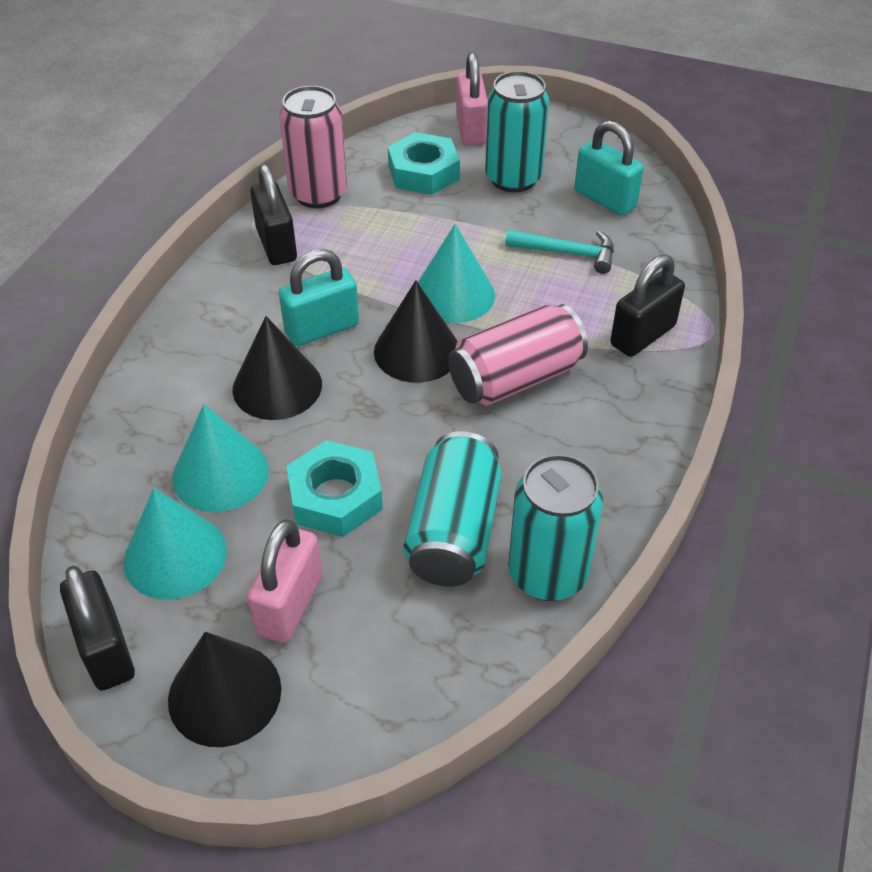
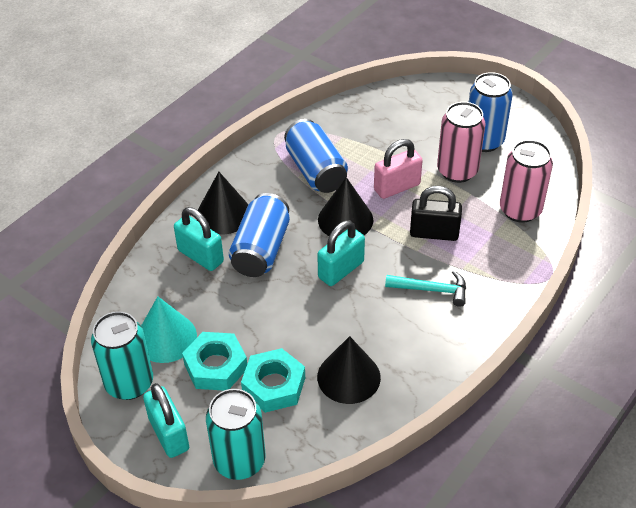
black padlock: 3 -> 1
blue can: 0 -> 3
pink padlock: 2 -> 1
turquoise can: 3 -> 2
turquoise cone: 3 -> 1
turquoise padlock: 2 -> 3

